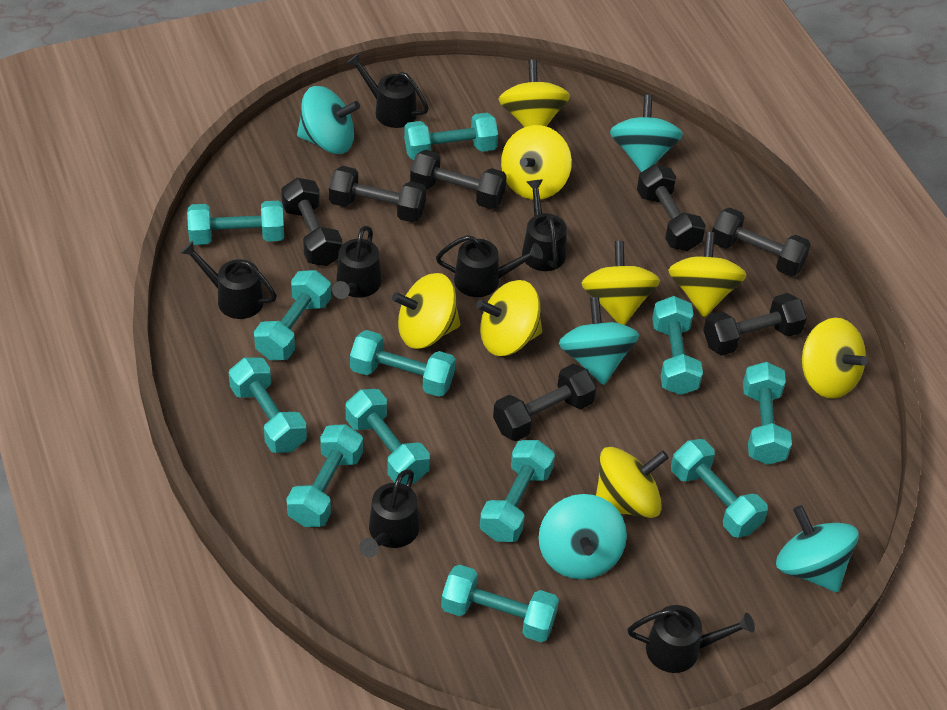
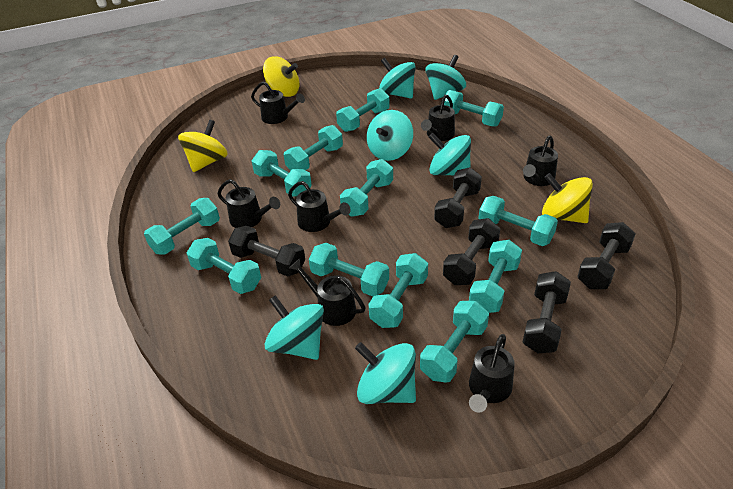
black dumbbell: 7 -> 5
turquoise spinning top: 5 -> 6
yellow spinning top: 8 -> 3

